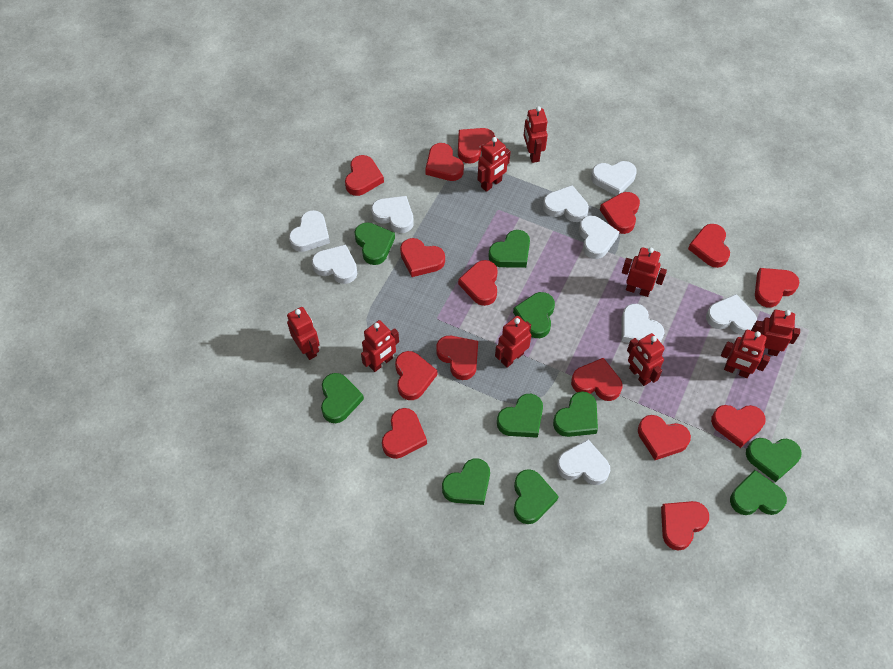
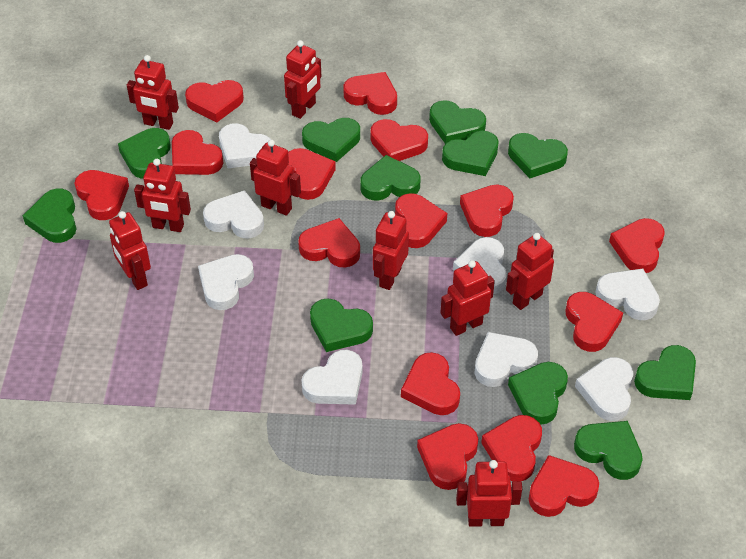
green heart: 10 -> 11
white heart: 9 -> 8

